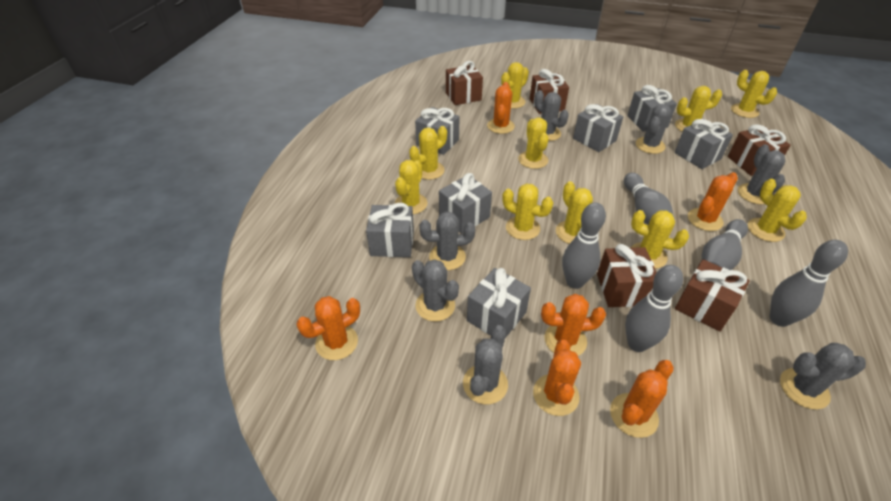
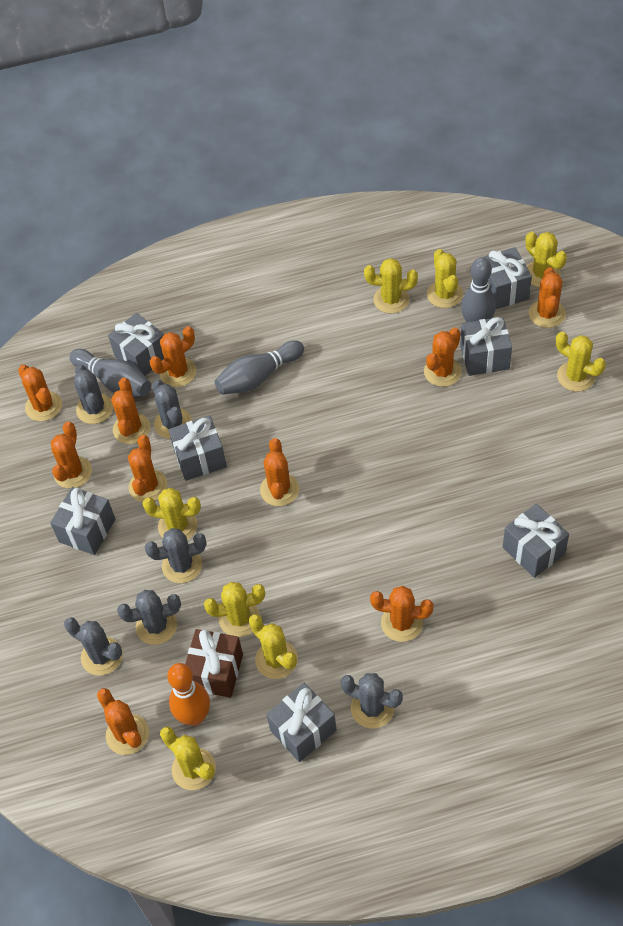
brown gift: 5 -> 1
grey bowling pin: 5 -> 3
grey cactus: 7 -> 6
orange bowling pin: 0 -> 1
orange cactus: 6 -> 10
yellow cactus: 10 -> 8

